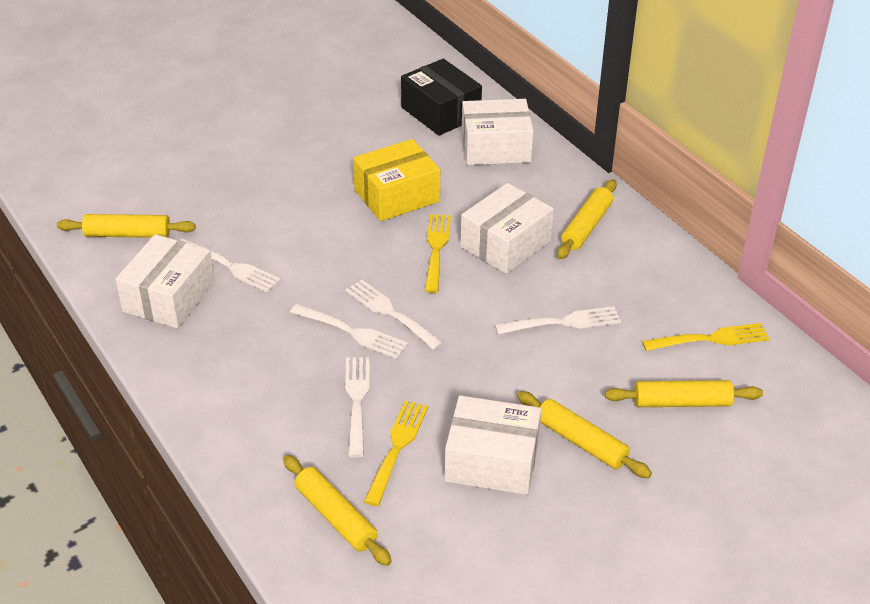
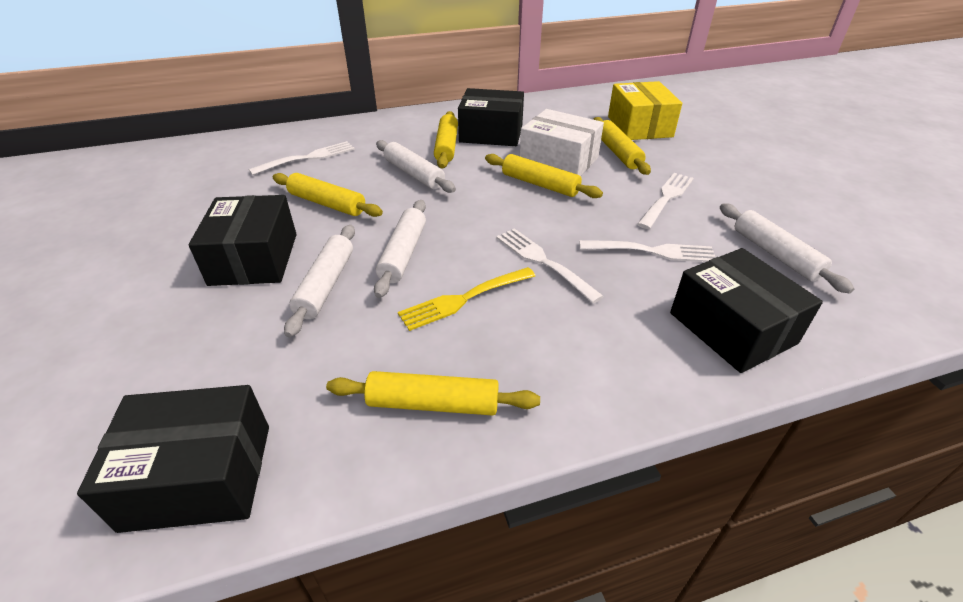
black box: 1 -> 4
white box: 4 -> 1
white fork: 5 -> 4
white rolling pin: 0 -> 4
yellow fork: 3 -> 1

